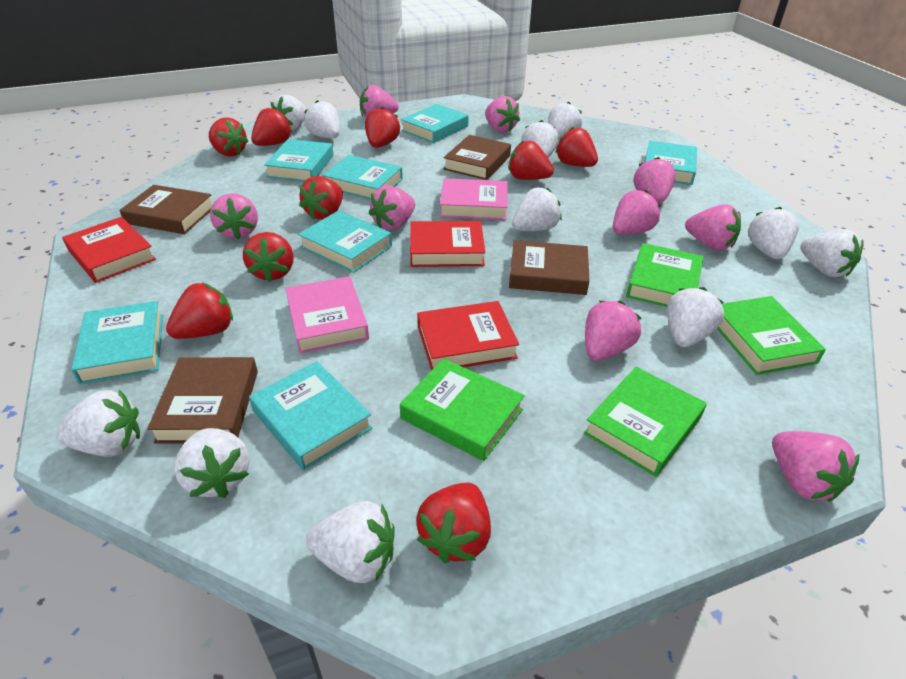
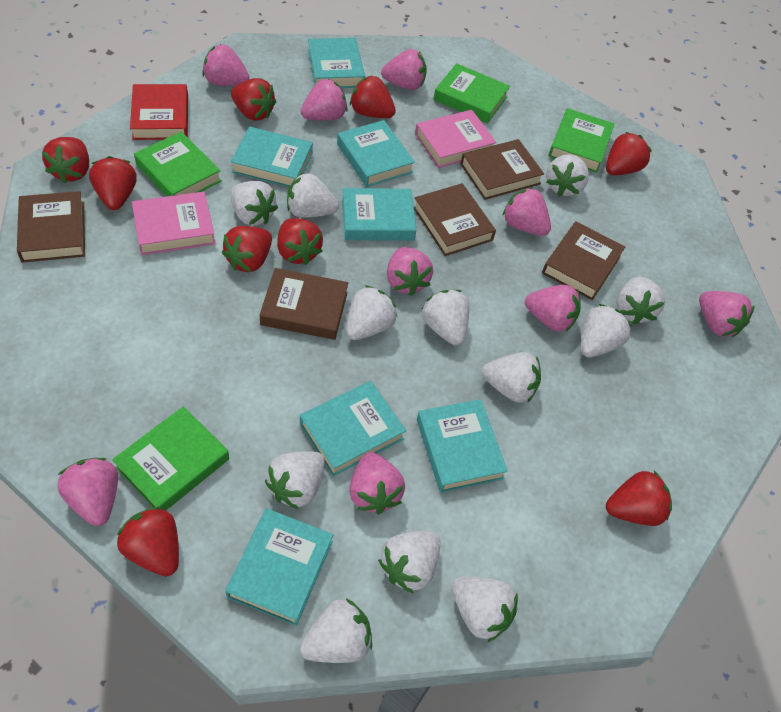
brown book: 4 -> 5
red book: 3 -> 1
white strawberry: 11 -> 12

